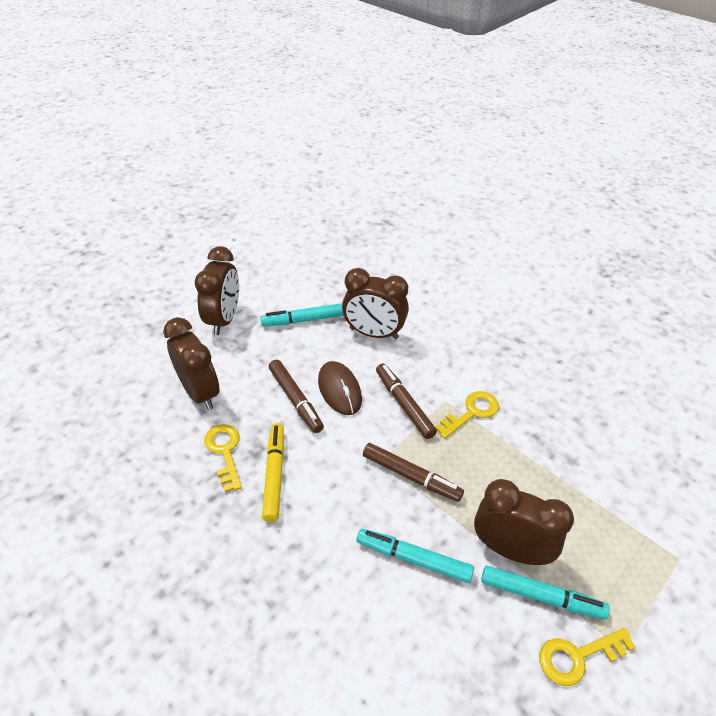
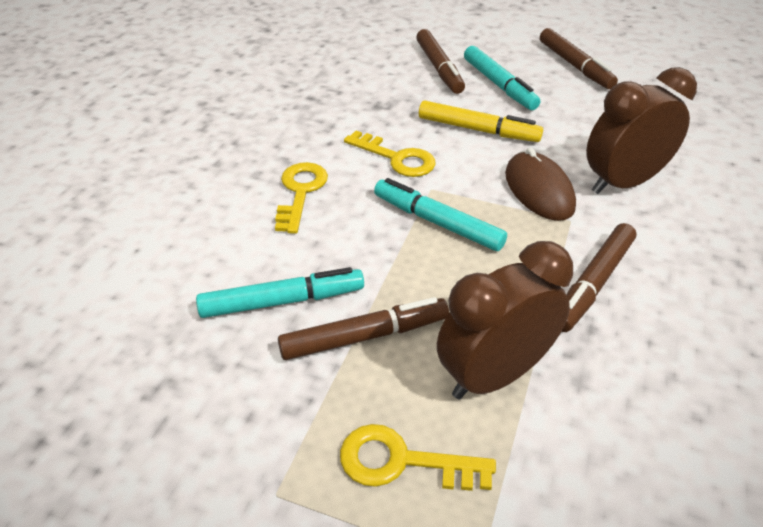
brown clock: 4 -> 2
brown marker: 3 -> 4

